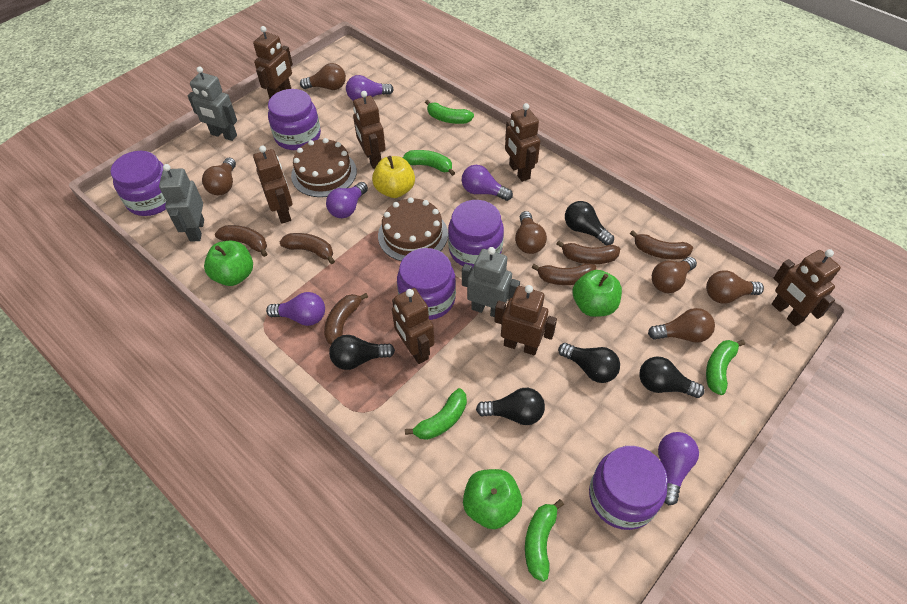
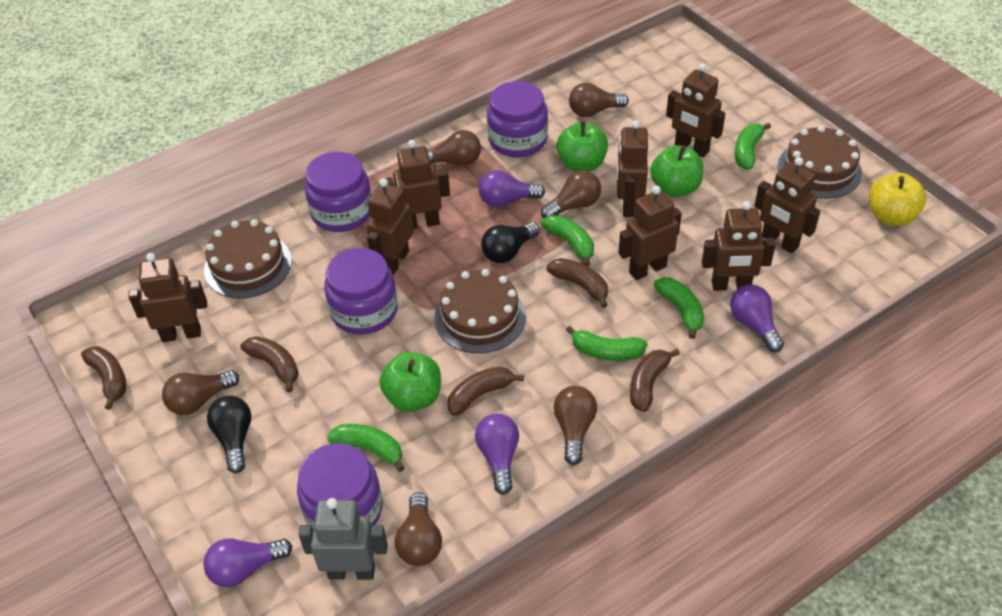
black light bulb: 5 -> 2
brown banana: 6 -> 5
brown cake: 2 -> 3
brown robot: 7 -> 8
grey robot: 3 -> 1
purple jar: 5 -> 4
purple light bulb: 5 -> 4

